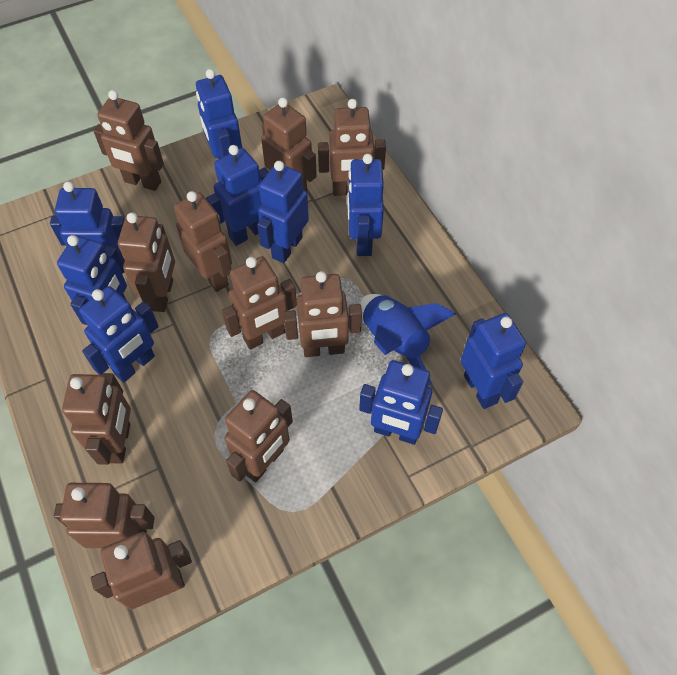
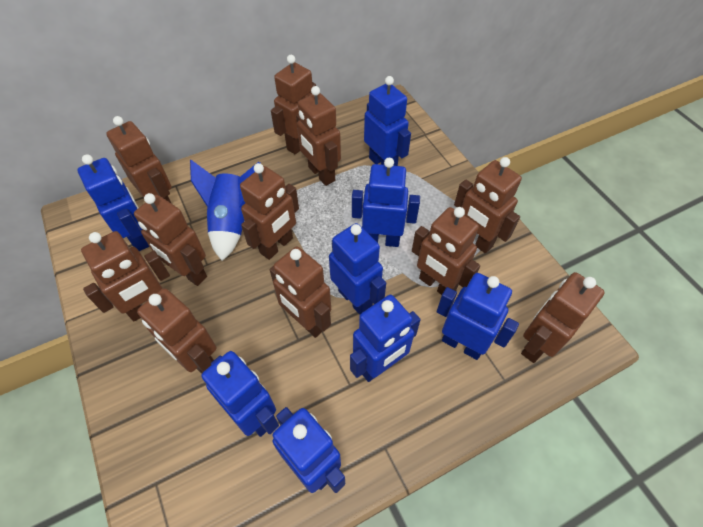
blue robot: 9 -> 8

